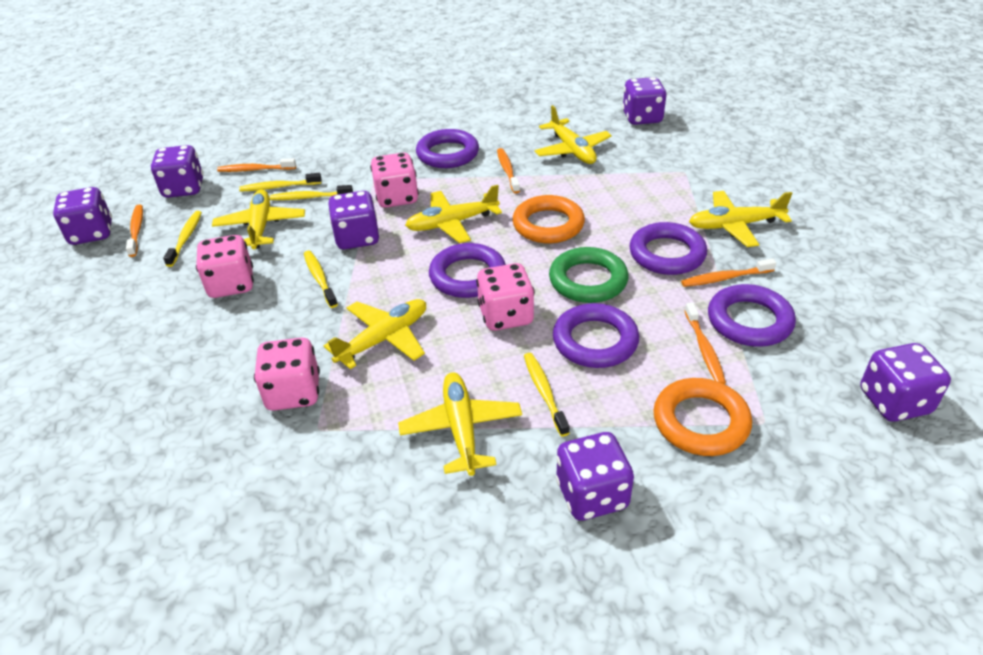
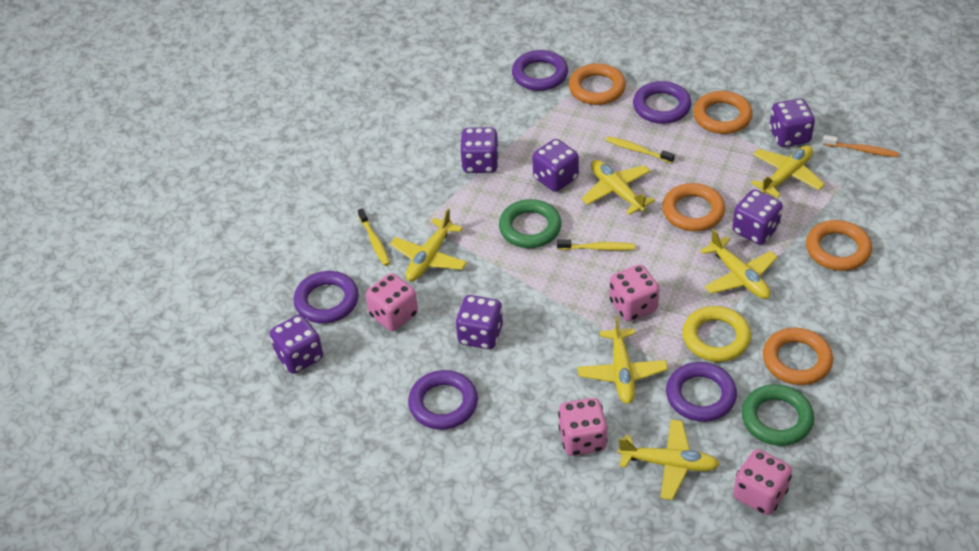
green ring: 1 -> 2
orange ring: 2 -> 5
orange toothbrush: 5 -> 1
yellow ring: 0 -> 1
yellow toothbrush: 5 -> 3

